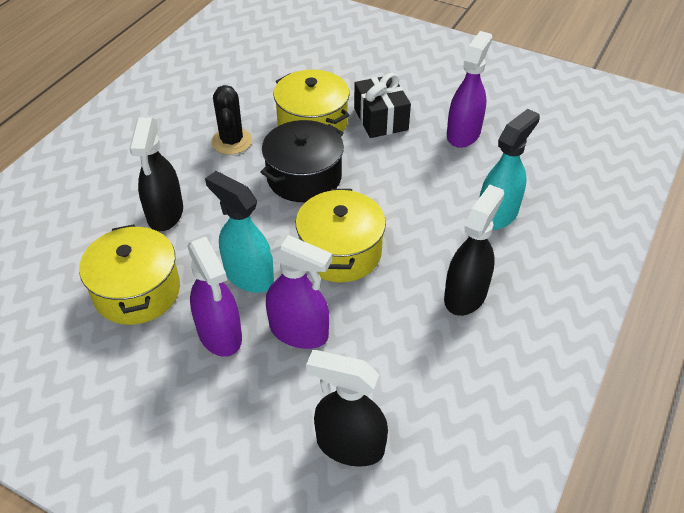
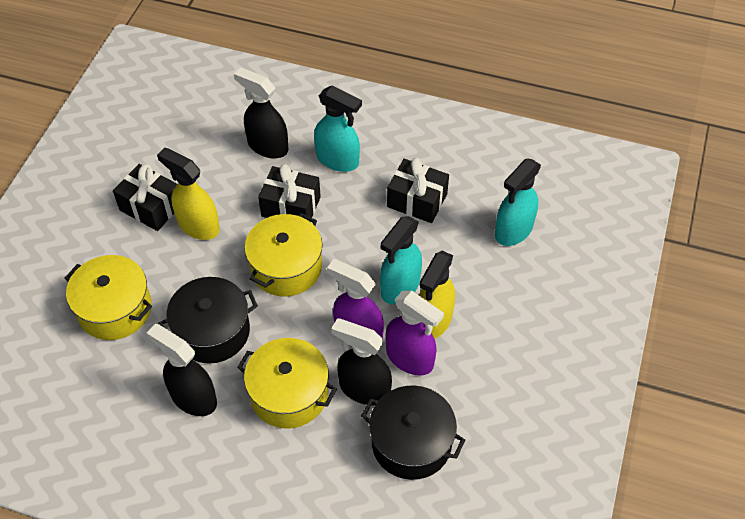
black cactus: 1 -> 0
black gift: 1 -> 3
black pot: 1 -> 2
purple spray bottle: 3 -> 2
turquoise spray bottle: 2 -> 3
yellow spray bottle: 0 -> 2

